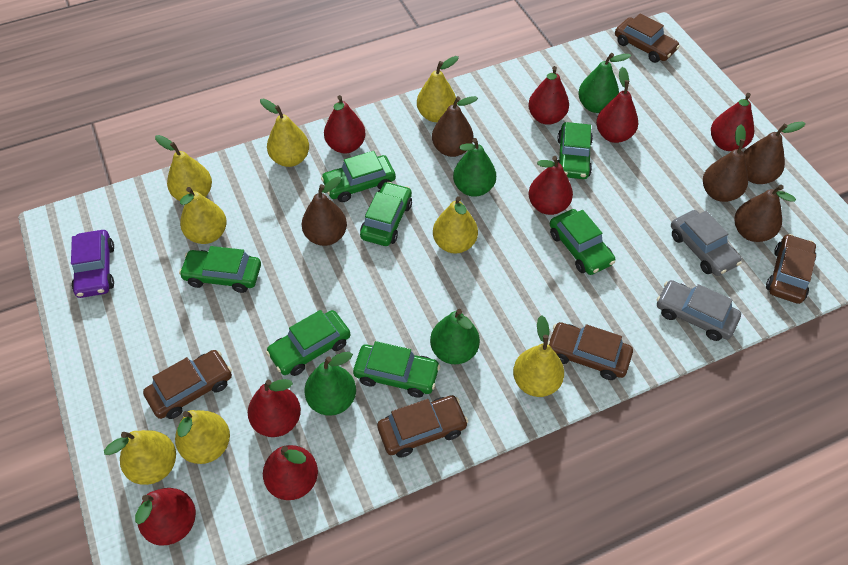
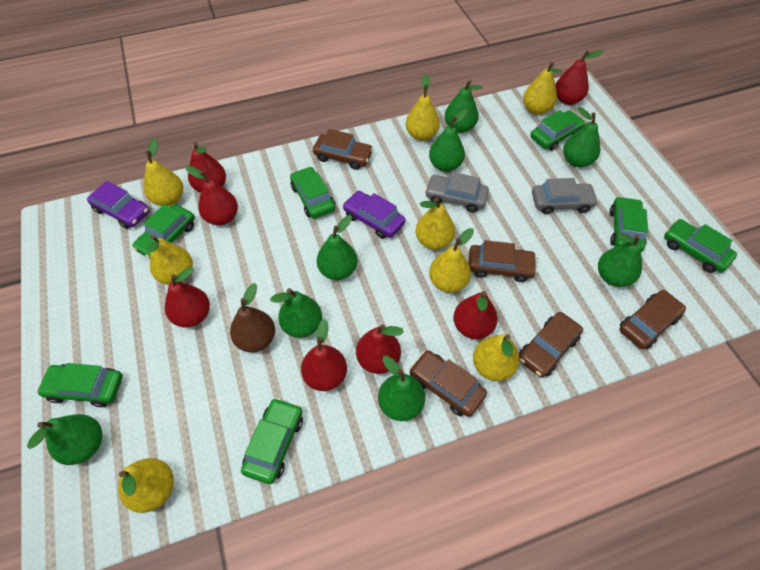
brown pear: 5 -> 1
green pear: 4 -> 8
purple car: 1 -> 2
red pear: 8 -> 7

